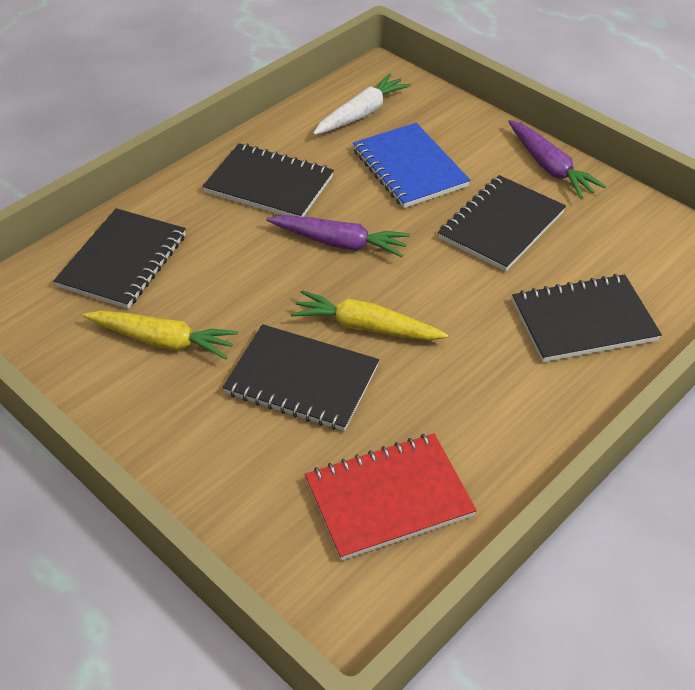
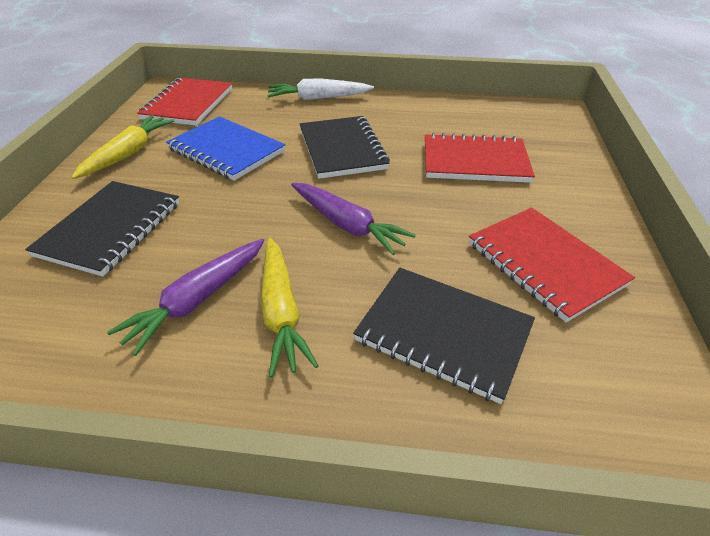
black notebook: 5 -> 3
red notebook: 1 -> 3

